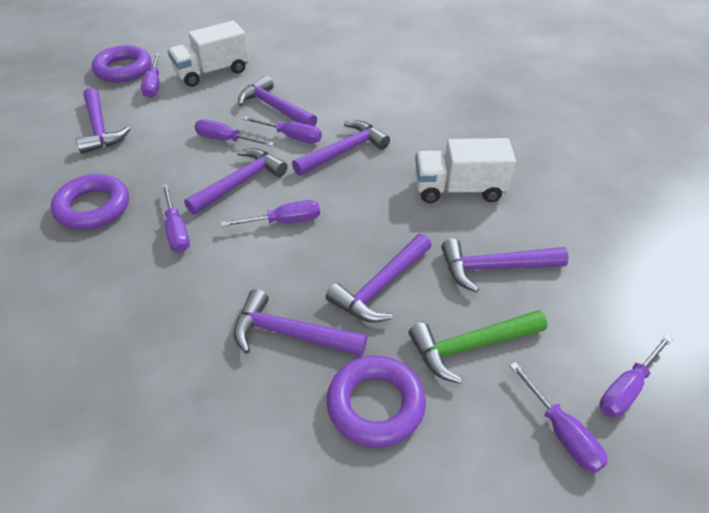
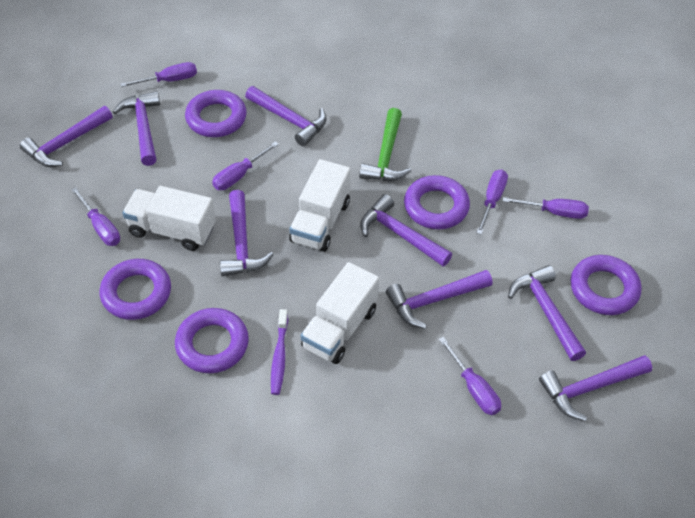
purple hammer: 7 -> 8
purple ring: 3 -> 5
purple screwdriver: 7 -> 6
purple toothbrush: 0 -> 1
white truck: 2 -> 3

